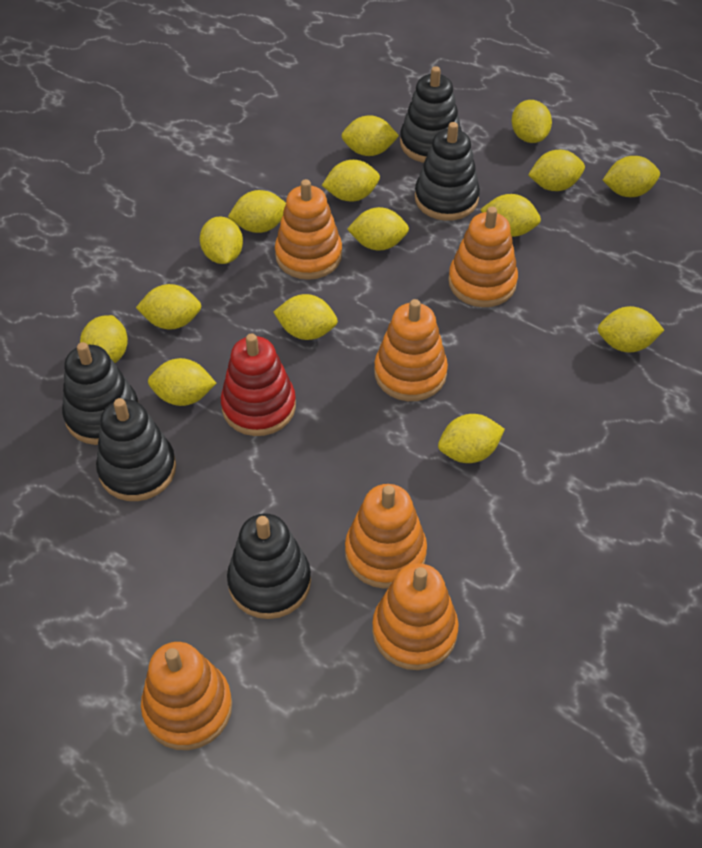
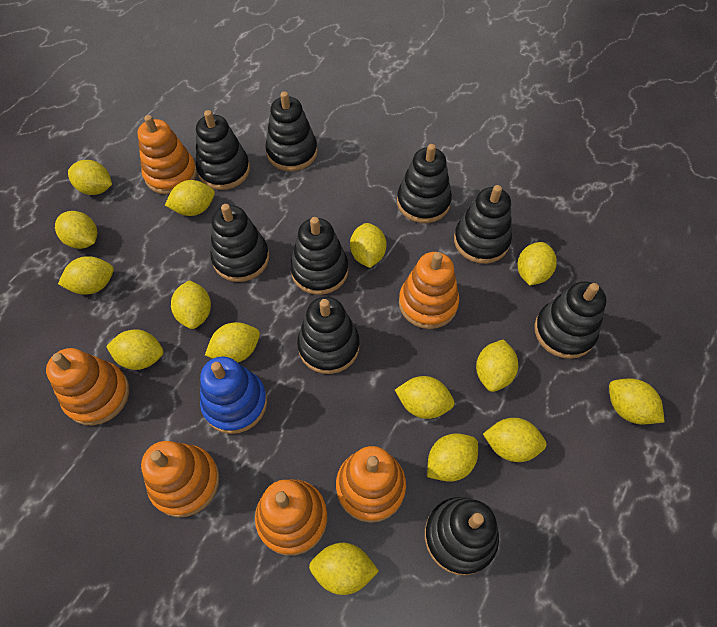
black stacking toy: 5 -> 9
blue stacking toy: 0 -> 1
red stacking toy: 1 -> 0

